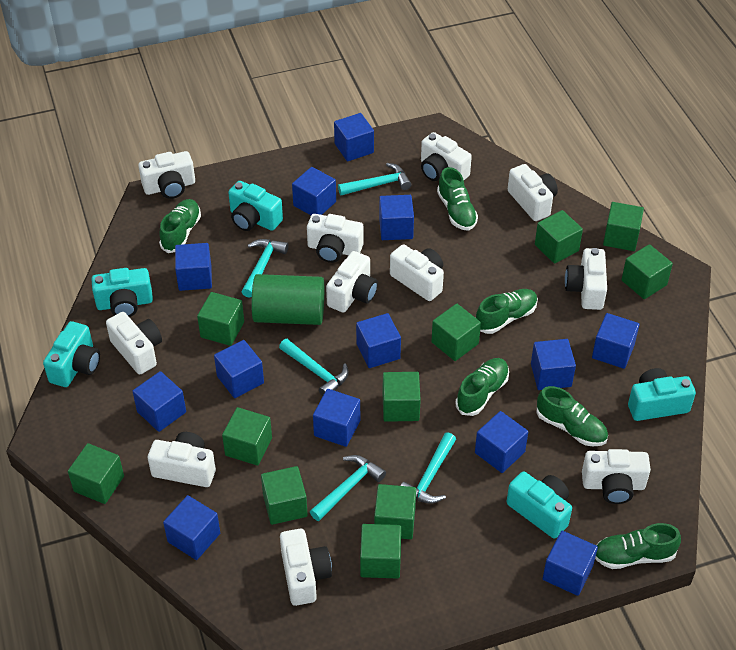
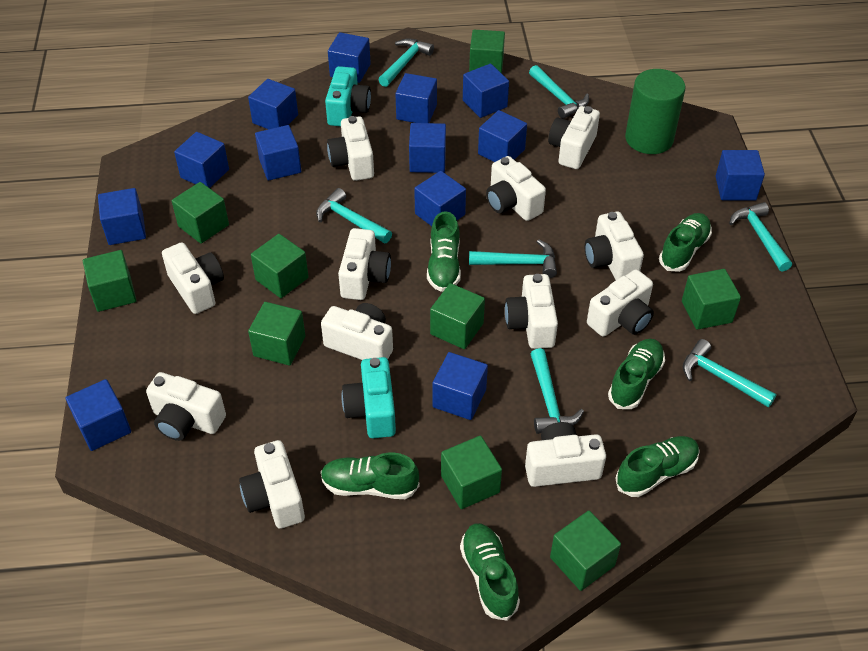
green cube: 11 -> 9
turquoise camera: 5 -> 2
turquoise hammer: 5 -> 7
white camera: 11 -> 12

